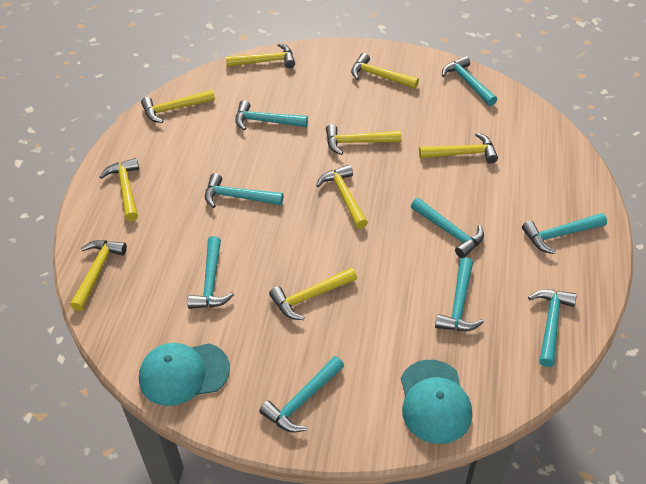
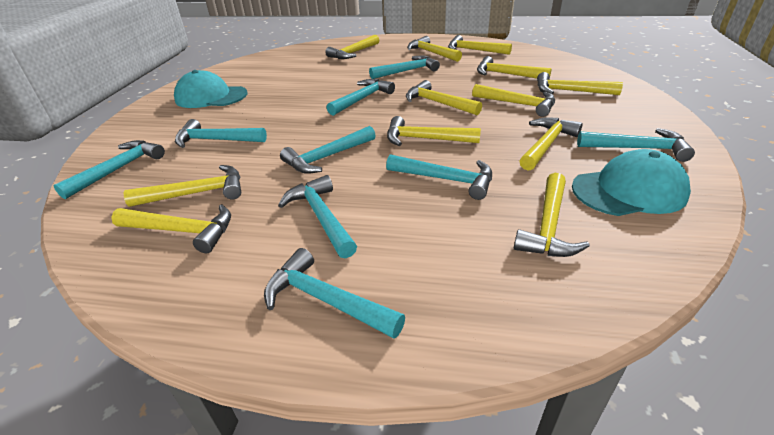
yellow hammer: 9 -> 12

